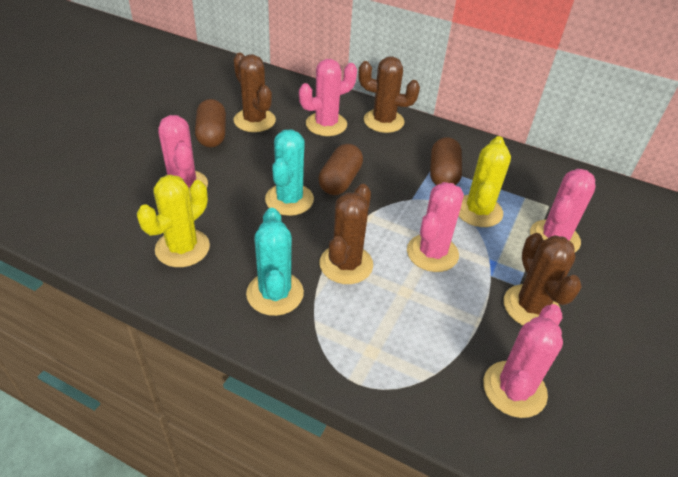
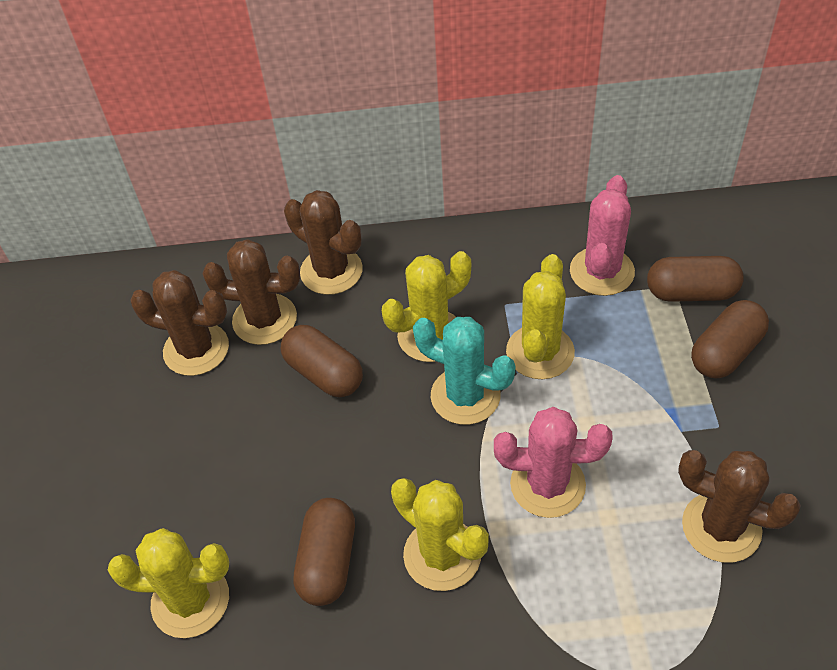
brown capsule: 3 -> 4
pink cactus: 5 -> 2
turquoise cactus: 2 -> 1
yellow cactus: 2 -> 4

